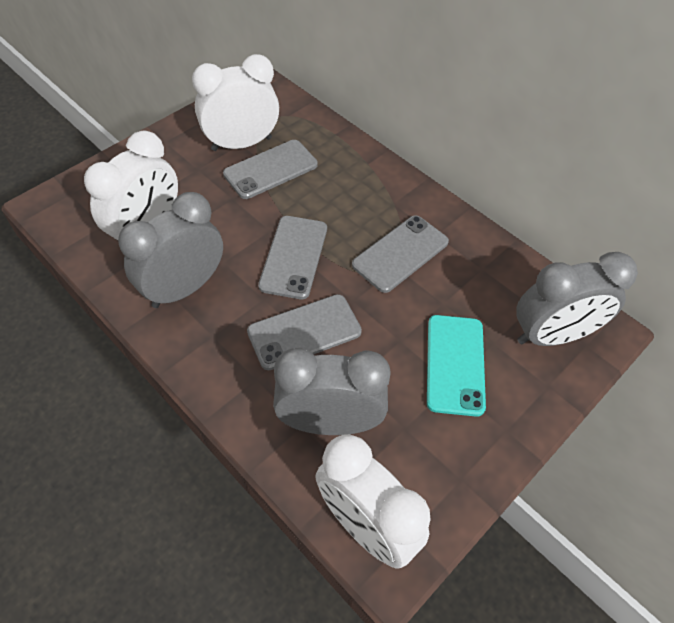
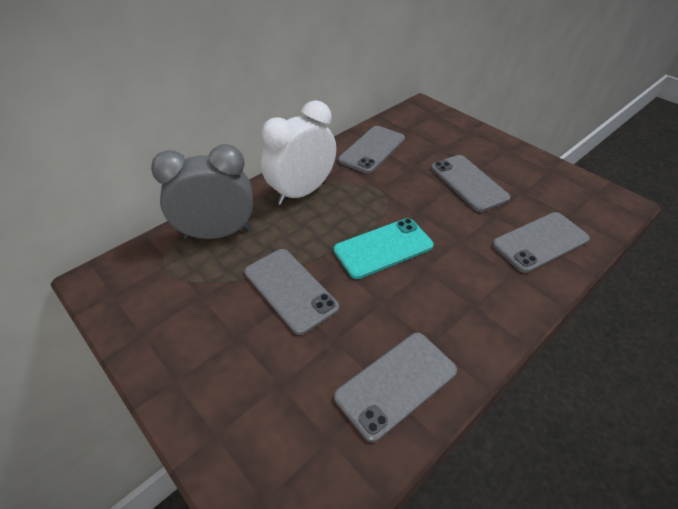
grey clock: 3 -> 1
grey phone: 4 -> 5
white clock: 3 -> 1

